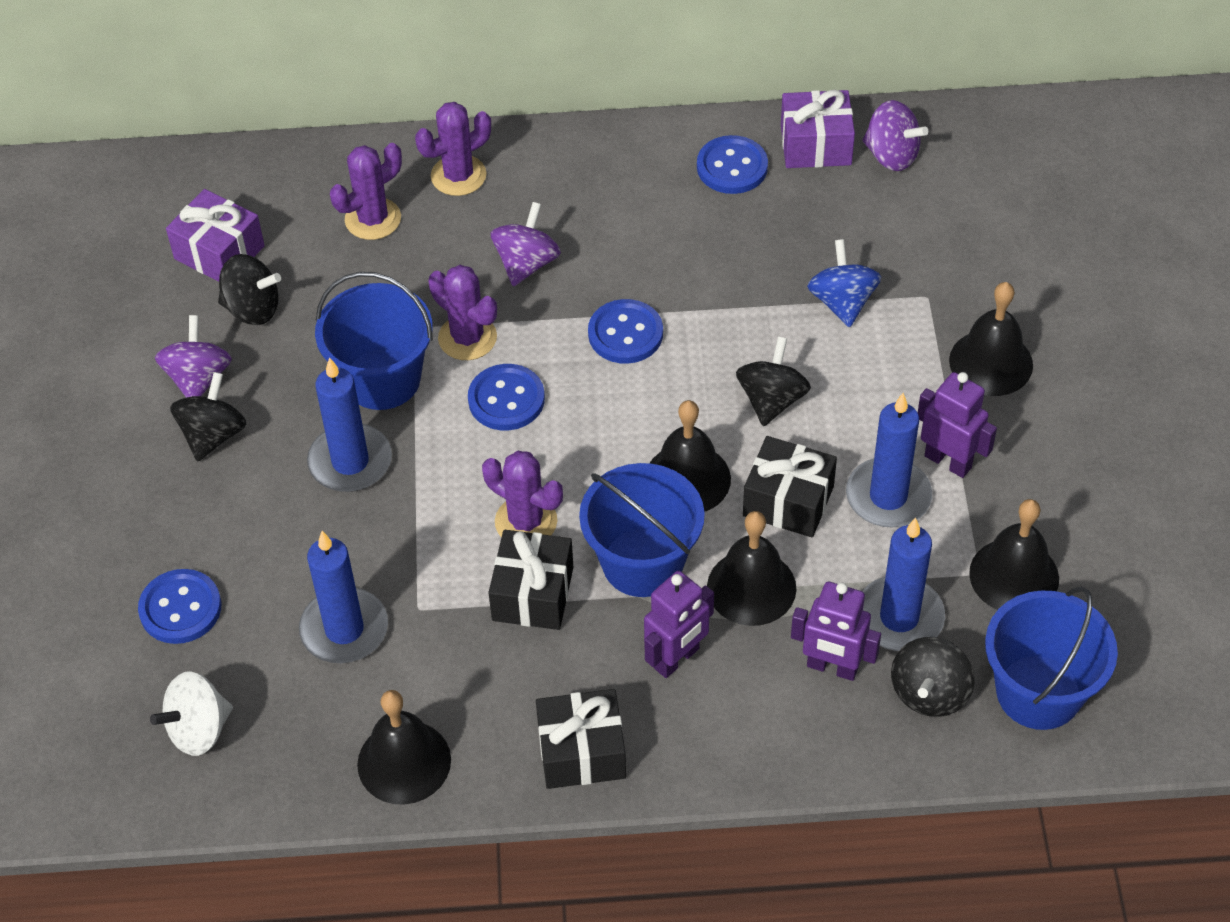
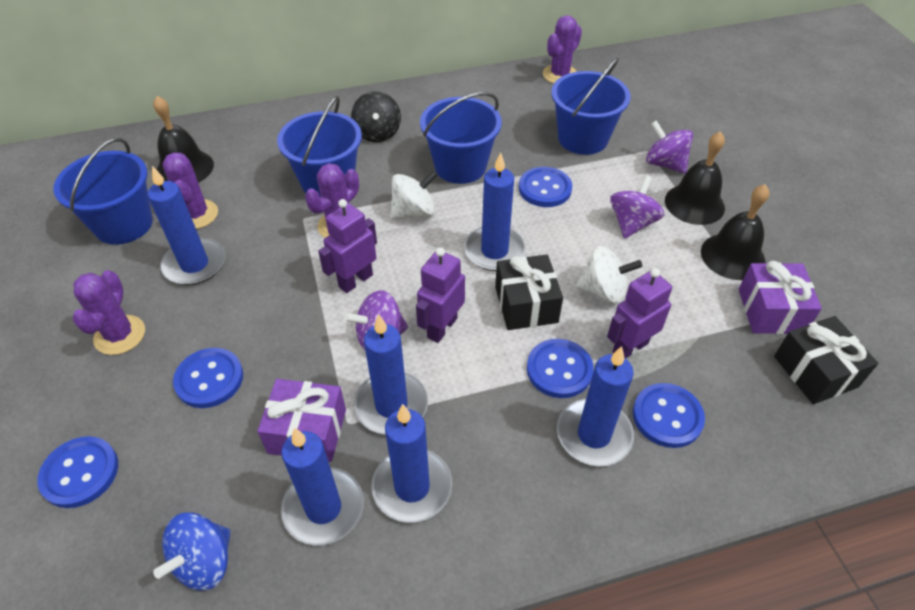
black bell: 5 -> 3
black gift: 3 -> 2
black spinning top: 4 -> 1
blue bucket: 3 -> 4
blue button: 4 -> 5
blue candle: 4 -> 6
white spinning top: 1 -> 2

